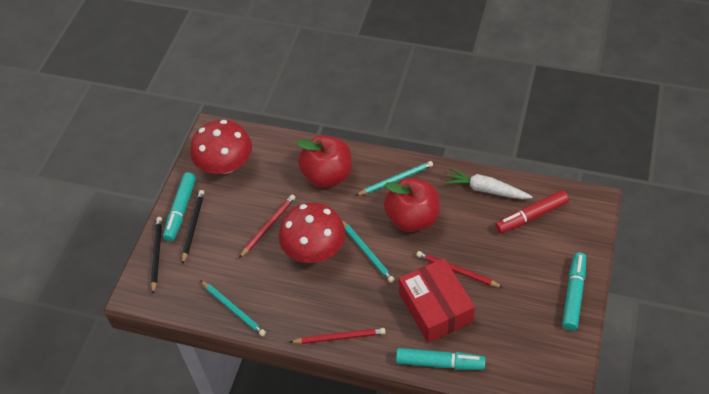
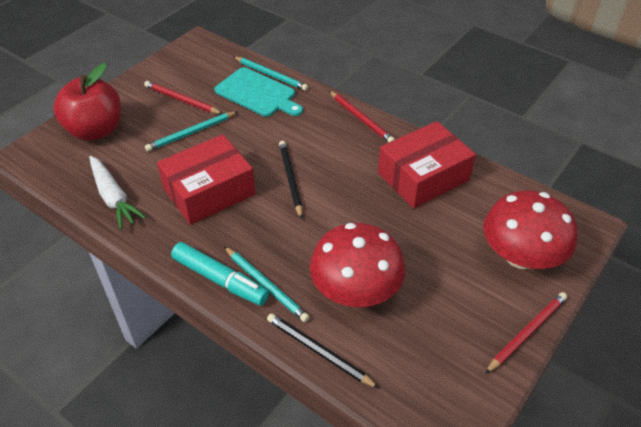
red apple: 2 -> 1
red box: 1 -> 2
red marker: 1 -> 0
turquoise cutting board: 0 -> 1
turquoise marker: 3 -> 1

